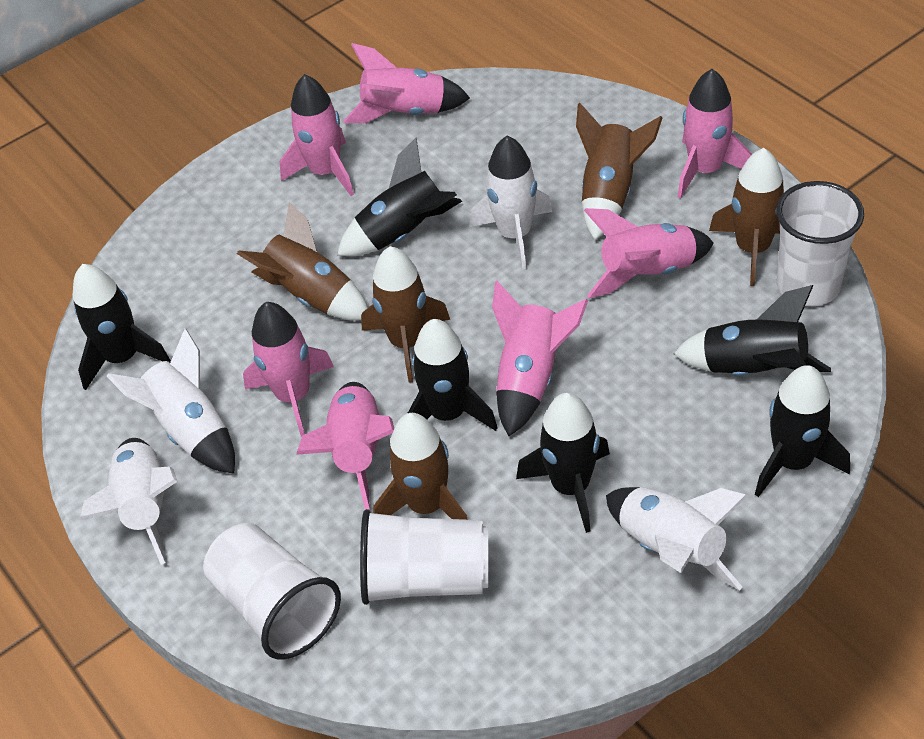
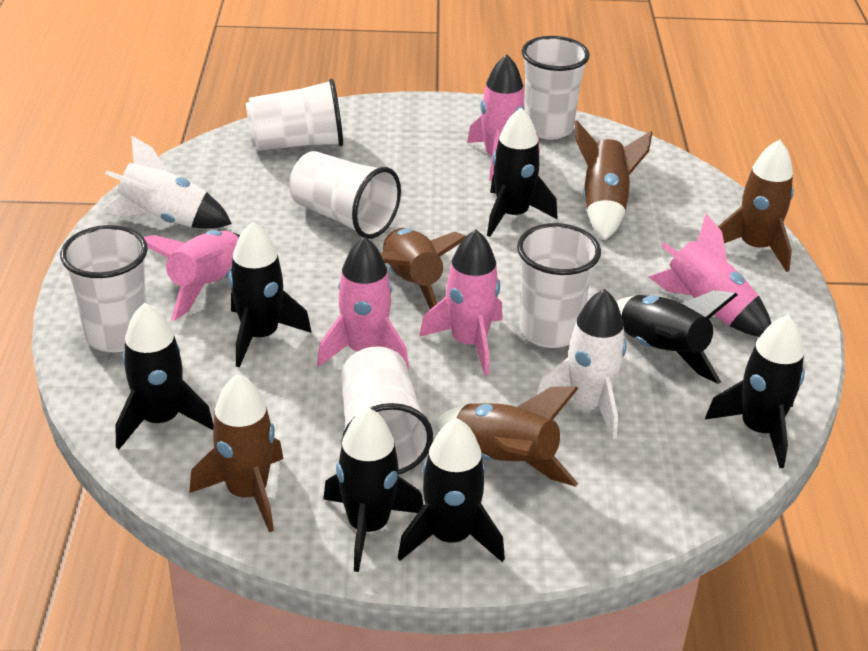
black rocket: 6 -> 7
pink rocket: 7 -> 5
white cup: 3 -> 6
white rocket: 4 -> 2

